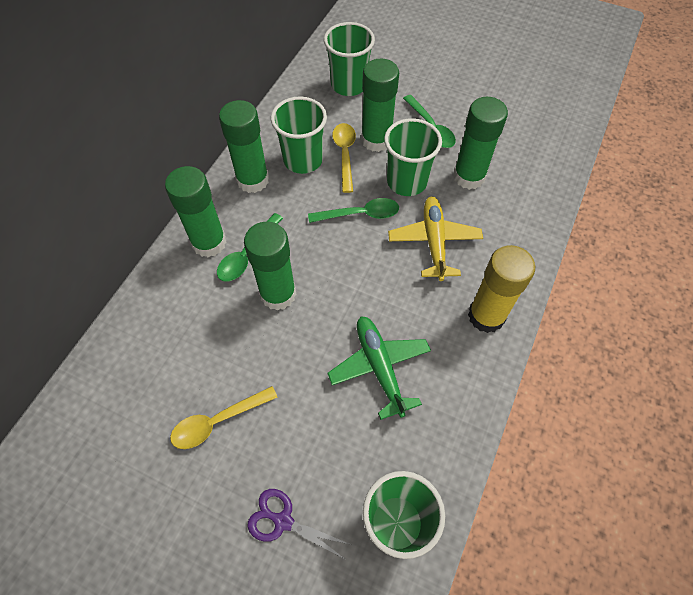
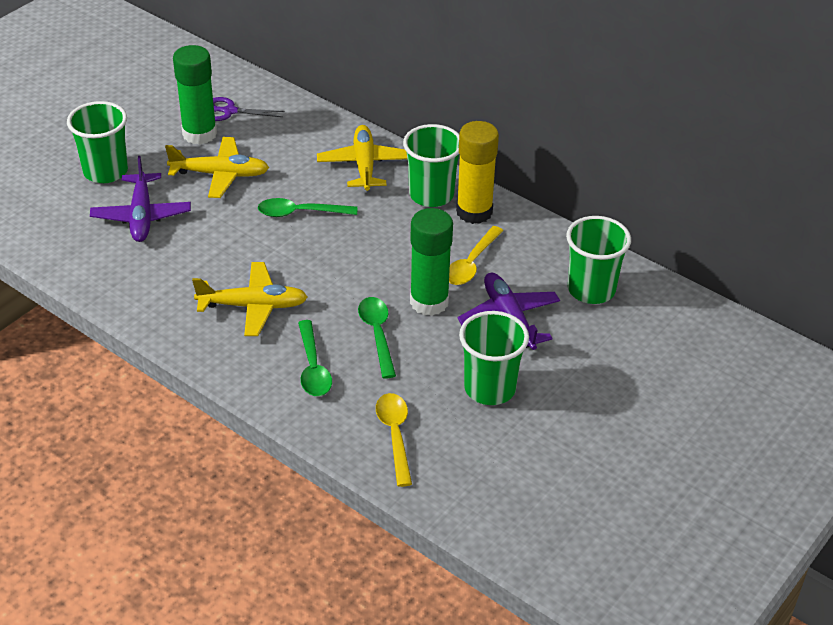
green glue stick: 5 -> 2
green plane: 1 -> 0
purple plane: 0 -> 2
yellow plane: 1 -> 3

